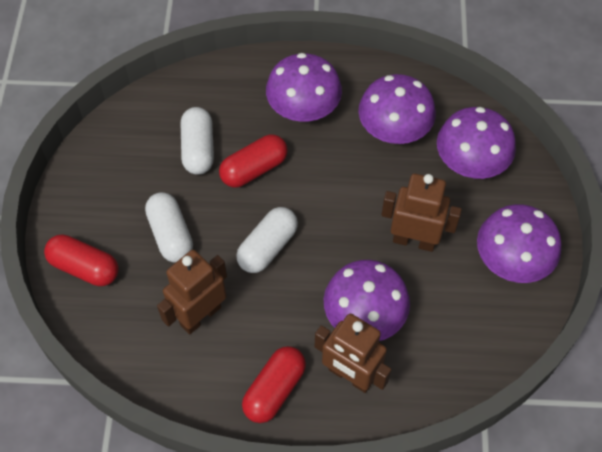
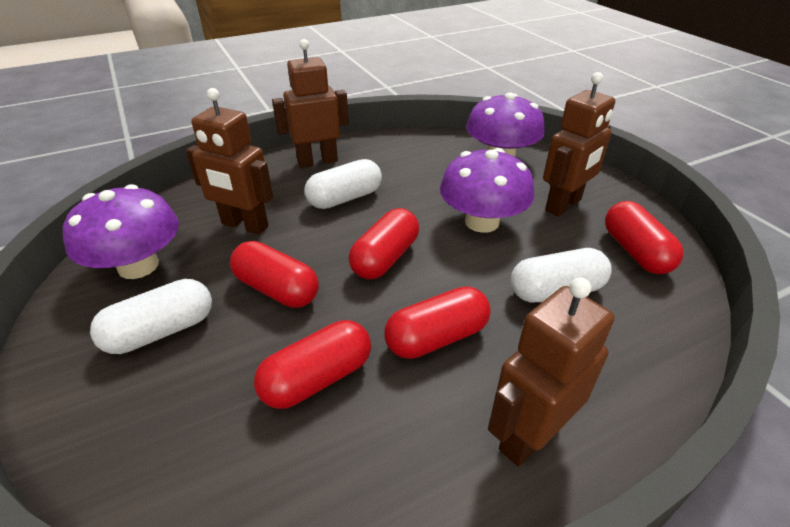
brown robot: 3 -> 4
purple mushroom: 5 -> 3
red capsule: 3 -> 5

